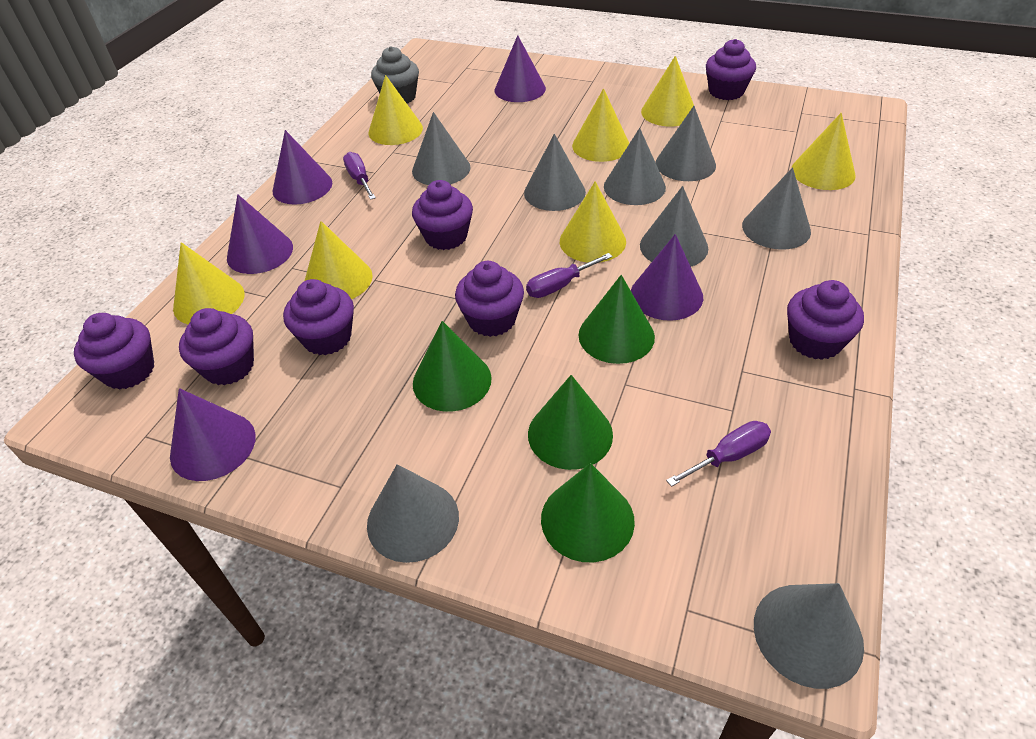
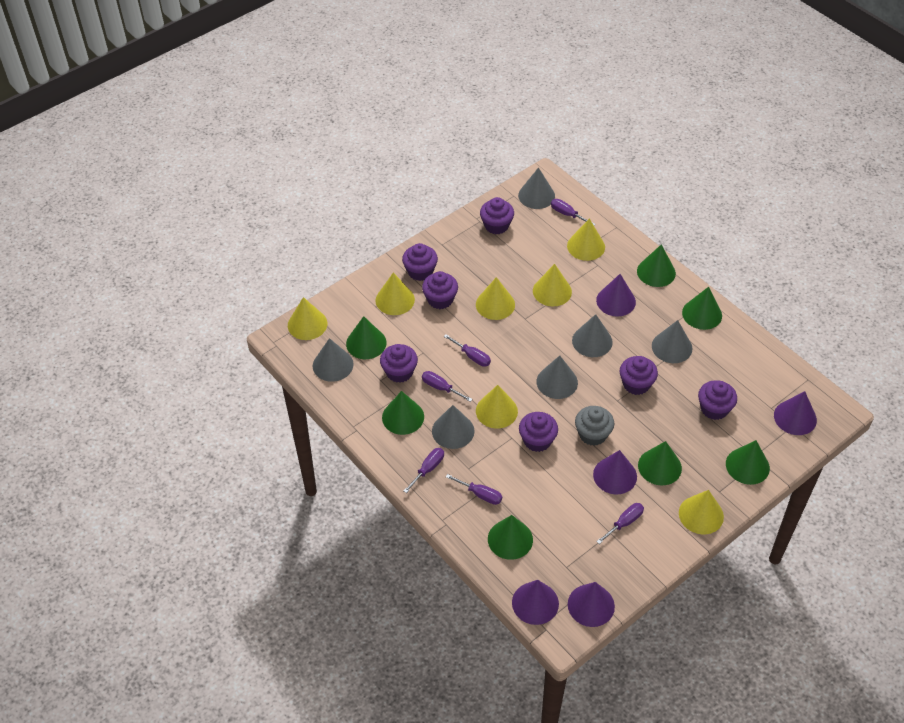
green cone: 4 -> 7
grey cone: 8 -> 6
purple screwdriver: 3 -> 6

